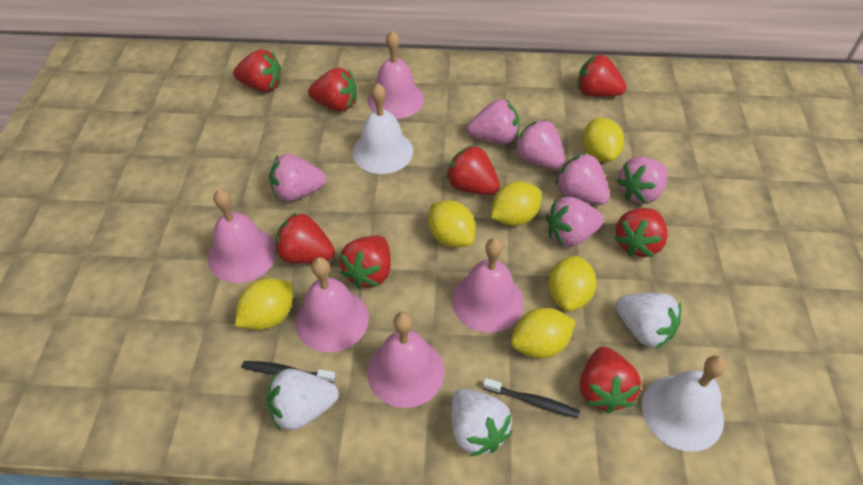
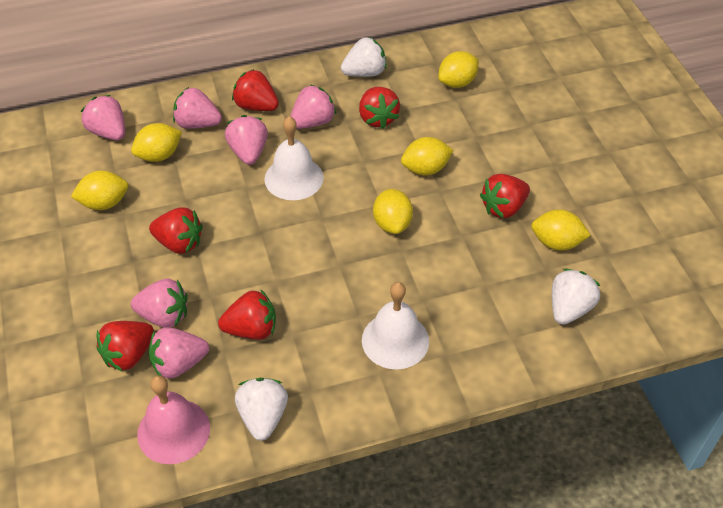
black toothbrush: 2 -> 0
pink bell: 5 -> 1
red strawberry: 8 -> 6

